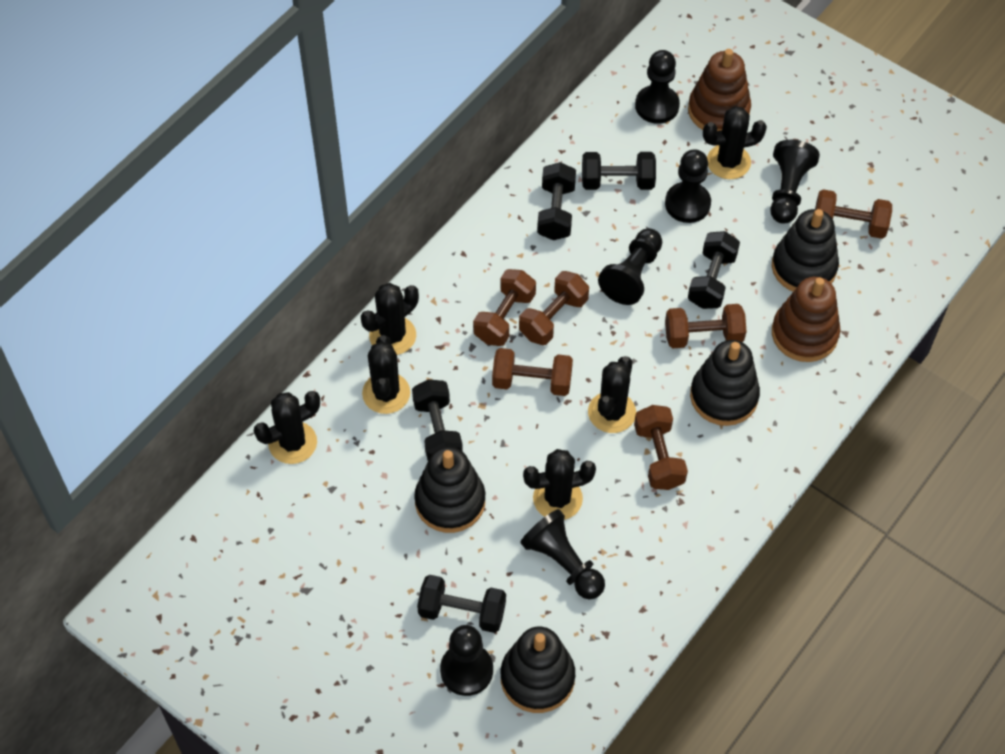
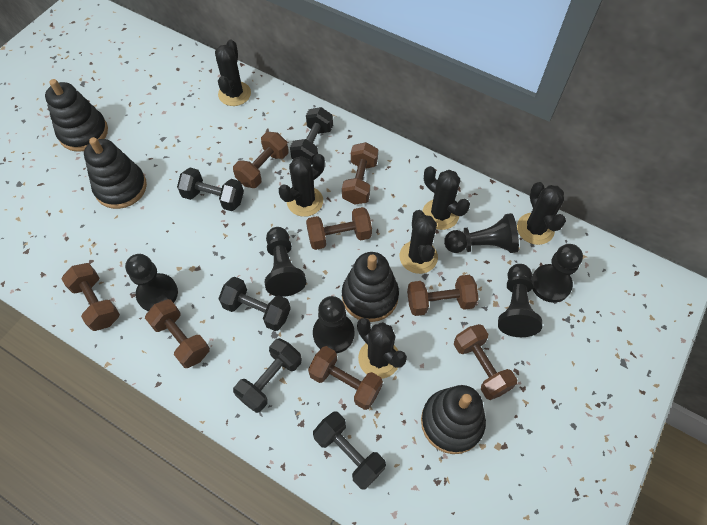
brown dumbbell: 6 -> 8
brown stacking toy: 2 -> 0

